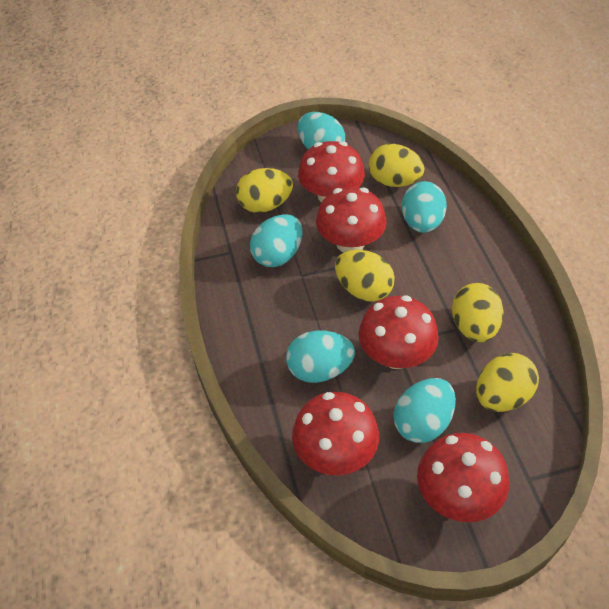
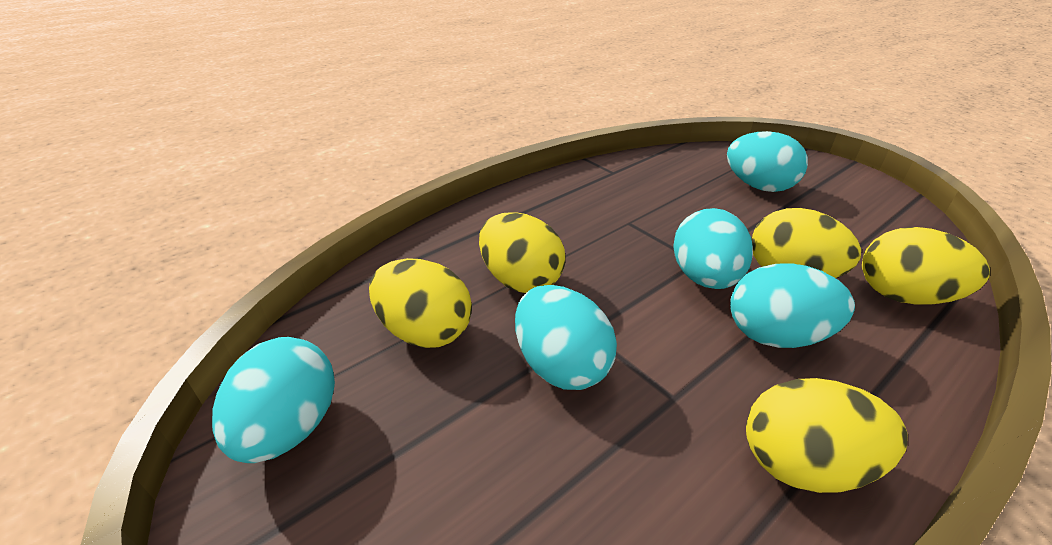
red mushroom: 5 -> 0

